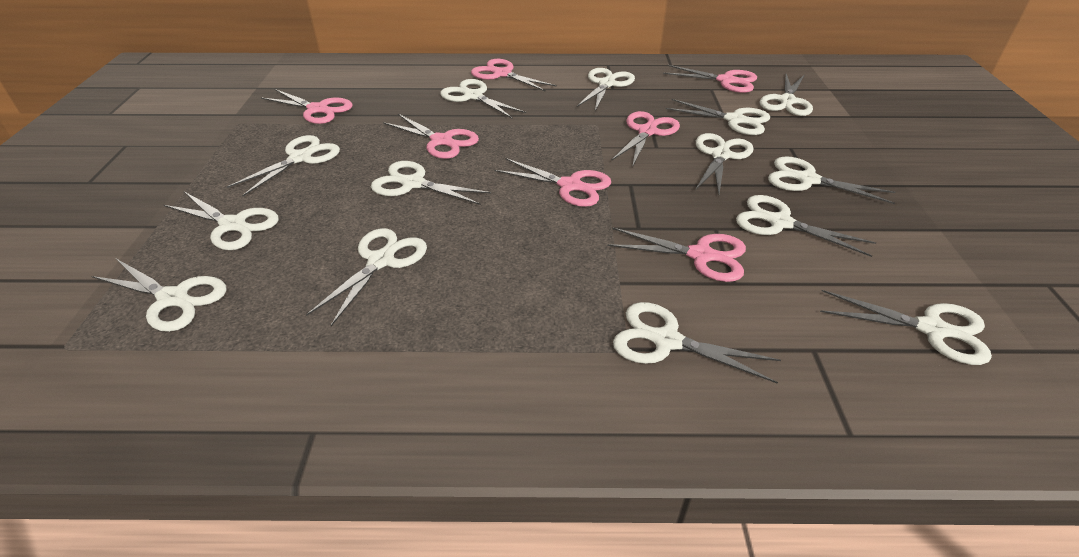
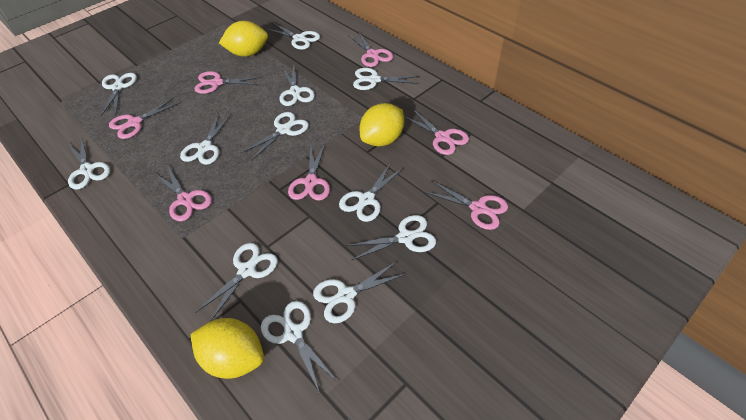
white scissors: 14 -> 12
yellow lemon: 0 -> 3

